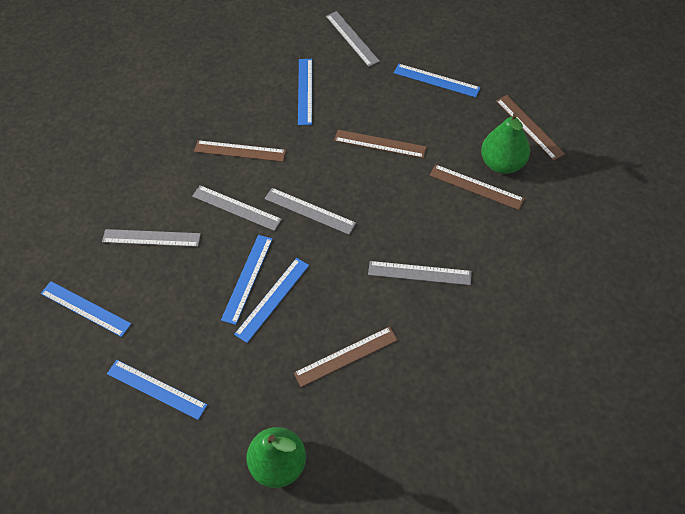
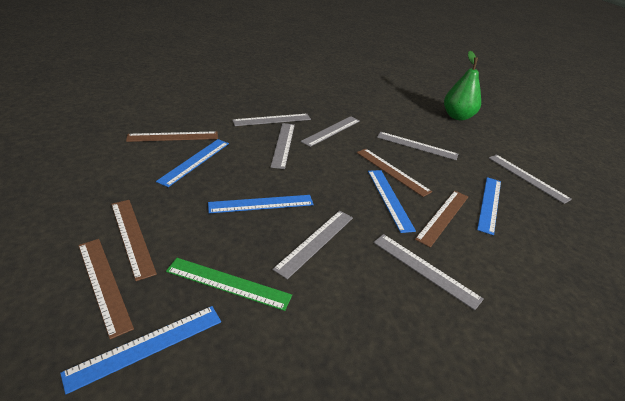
blue ruler: 6 -> 5
green pear: 2 -> 1
green ruler: 0 -> 1
grey ruler: 5 -> 7

